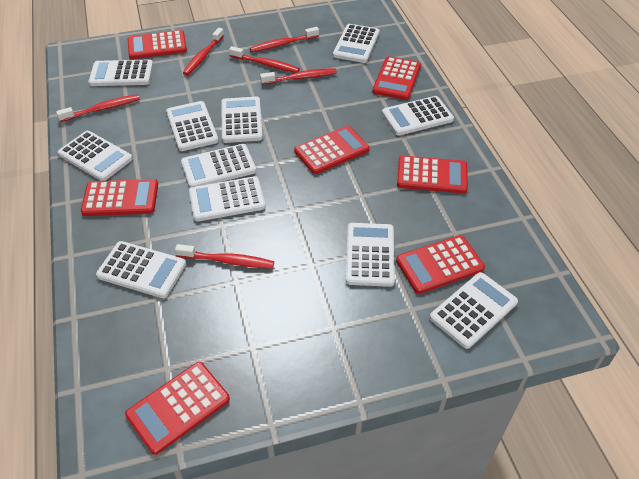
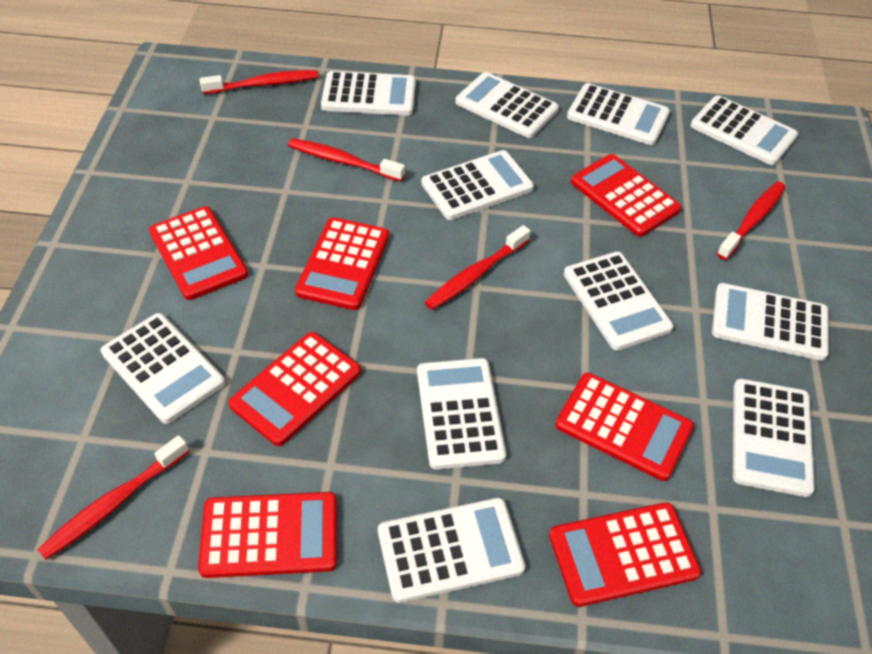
red toothbrush: 6 -> 5

